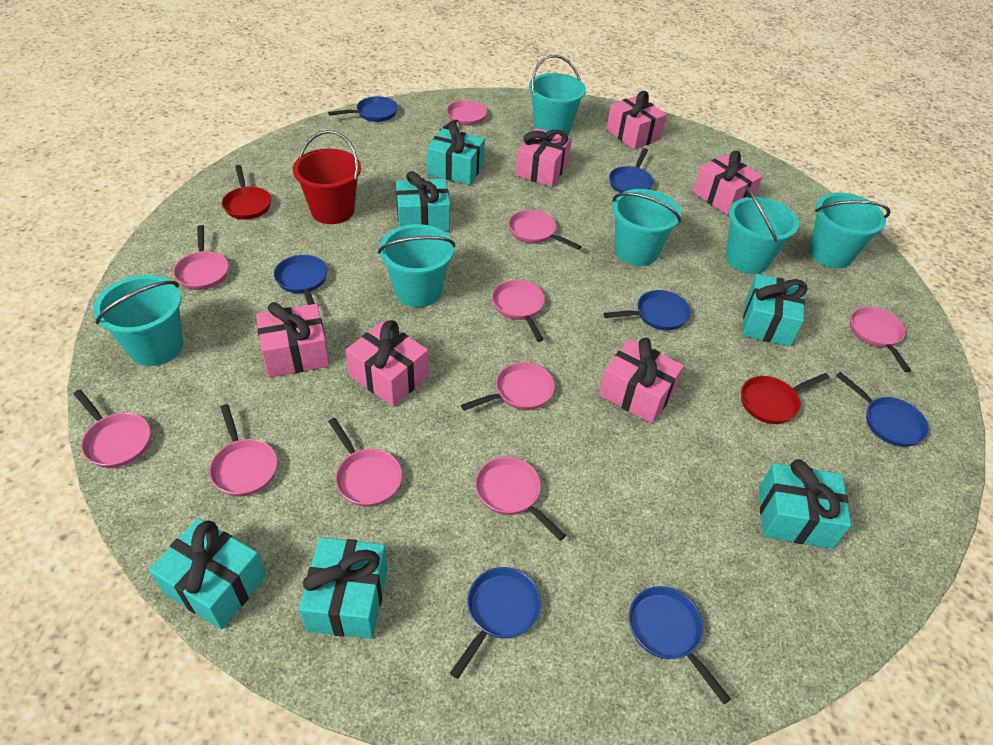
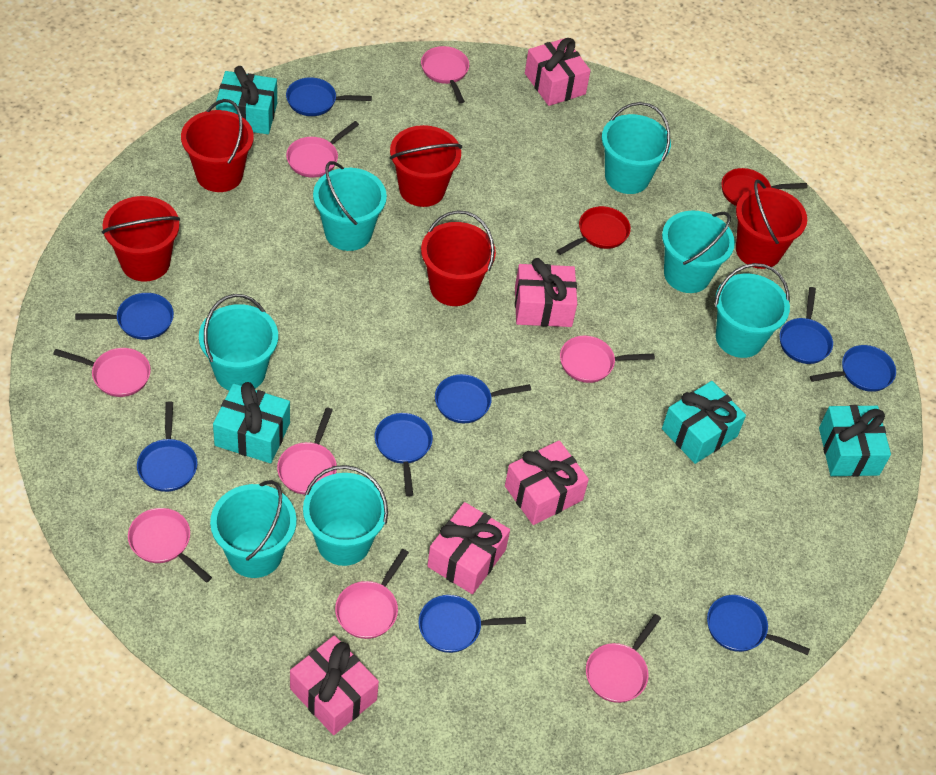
blue pan: 7 -> 9
pink gift: 6 -> 5
pink pan: 10 -> 8
red bucket: 1 -> 5
turquoise bucket: 6 -> 7
turquoise gift: 6 -> 4

